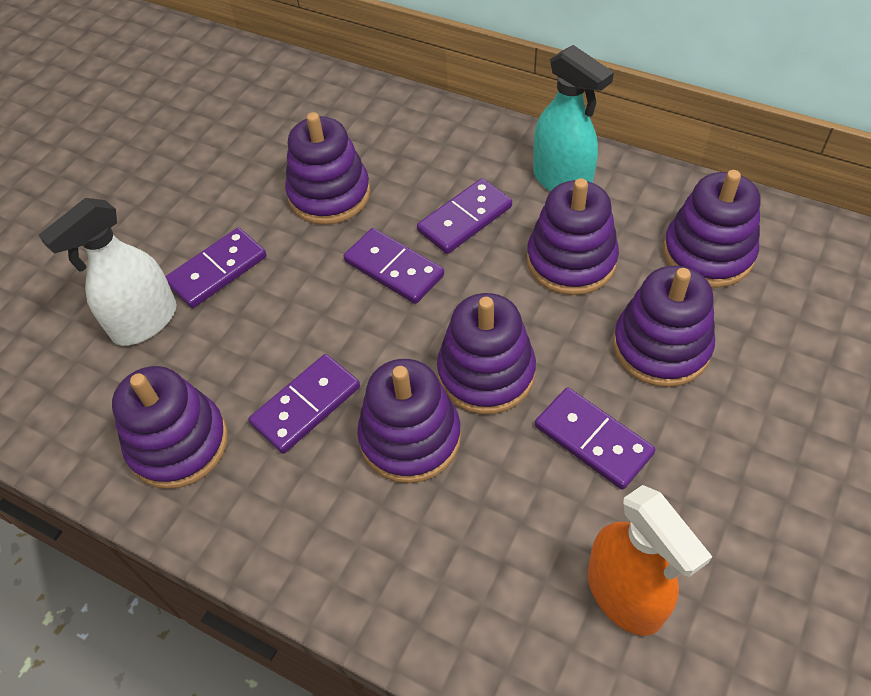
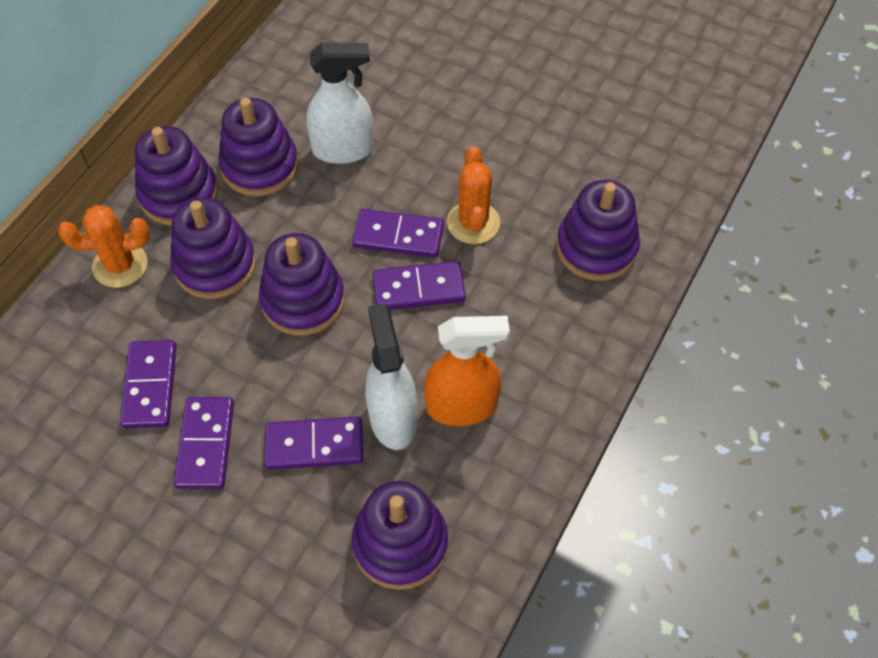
orange cactus: 0 -> 2
purple stacking toy: 7 -> 6
turquoise spray bottle: 1 -> 0
white spray bottle: 1 -> 2

